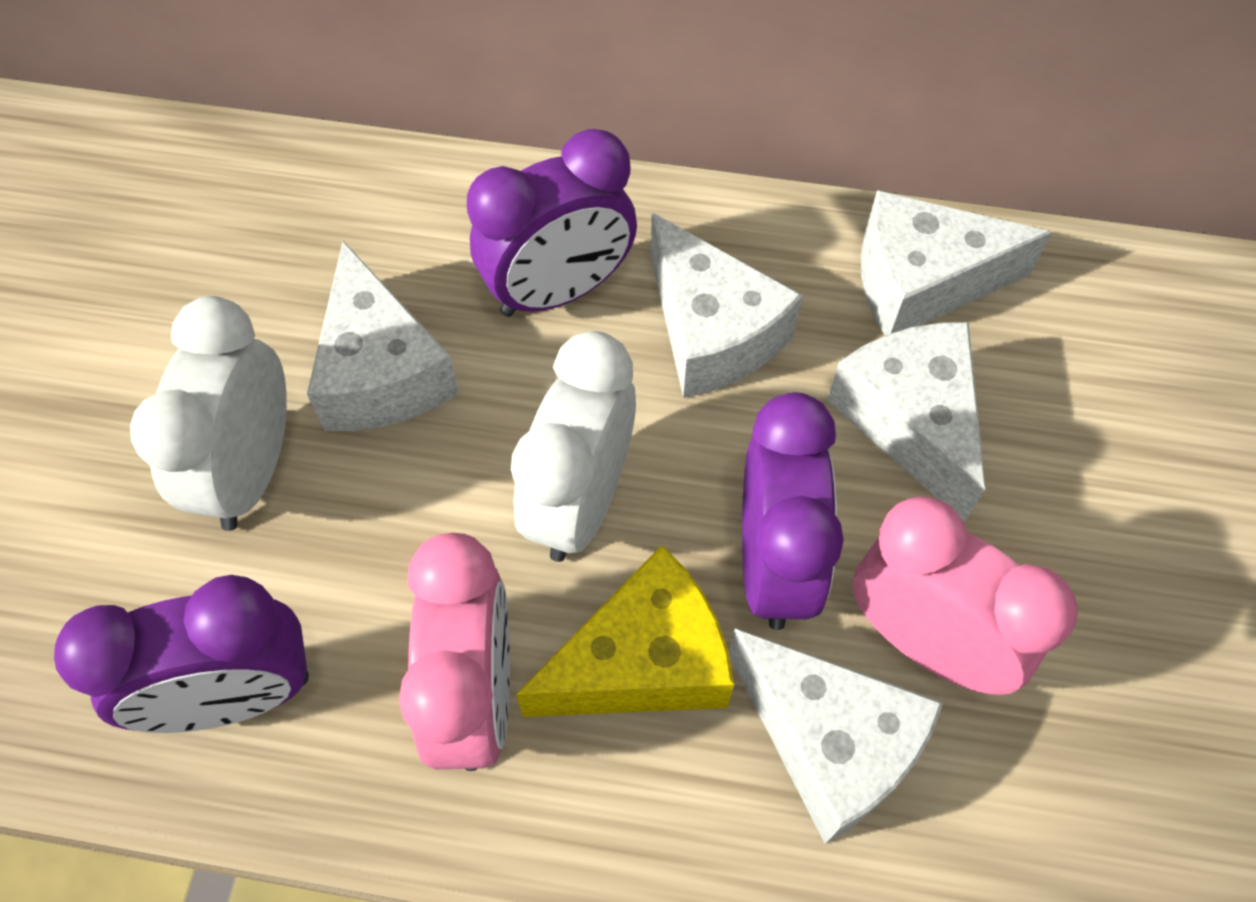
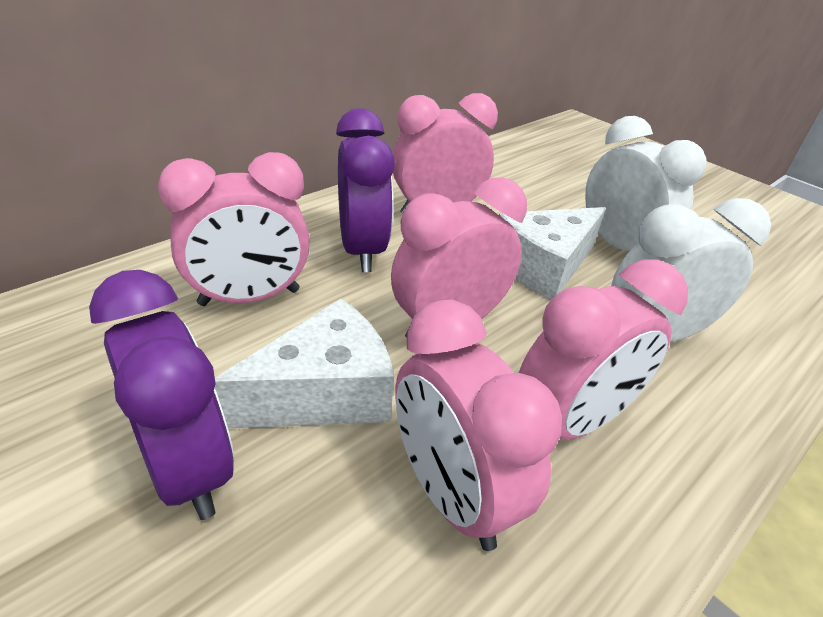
pink clock: 2 -> 5
purple clock: 3 -> 2
white cheese: 5 -> 2
yellow cheese: 1 -> 0

